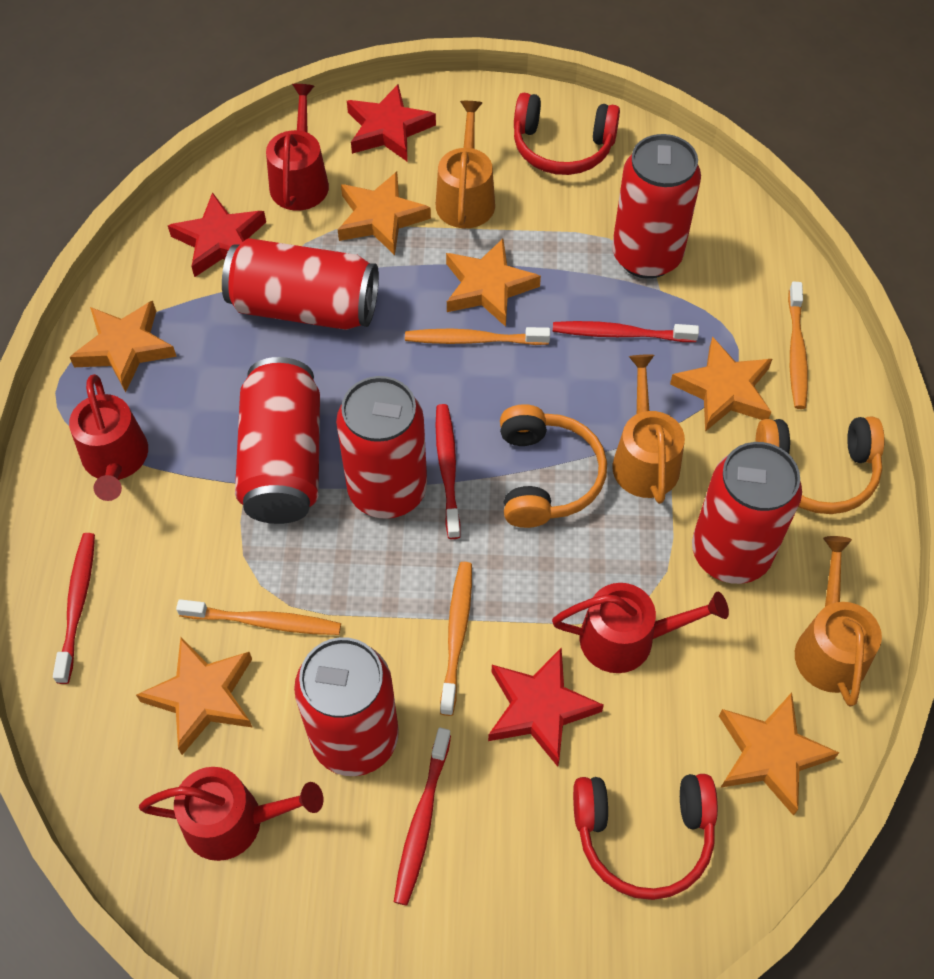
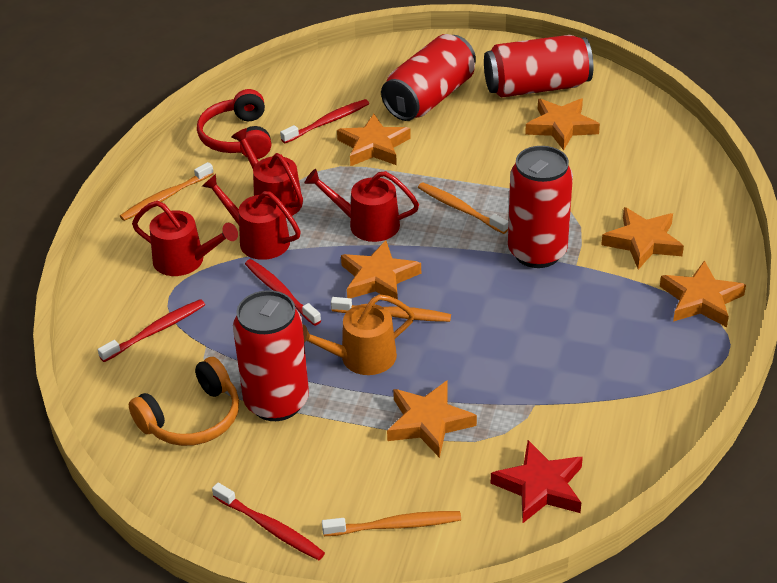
orange headphones: 2 -> 1
orange watering can: 3 -> 1
red can: 6 -> 4
red headphones: 2 -> 1
red star: 3 -> 1

